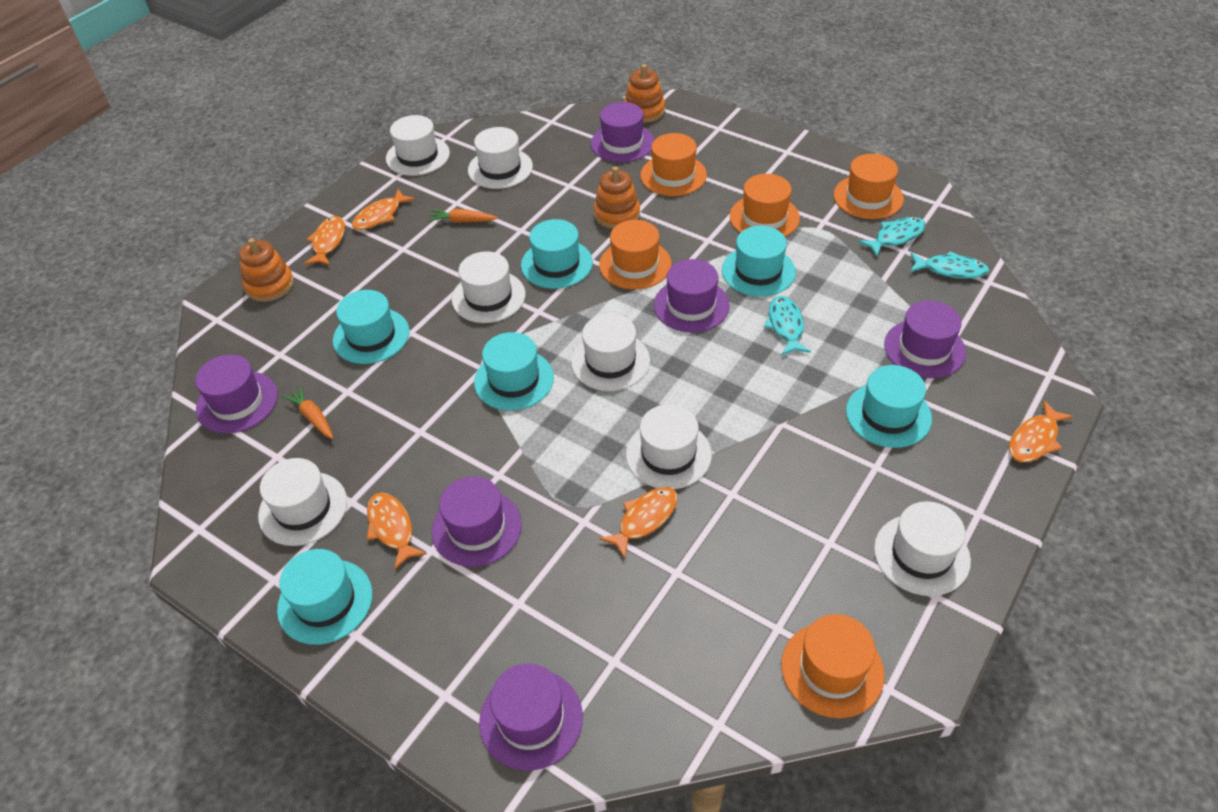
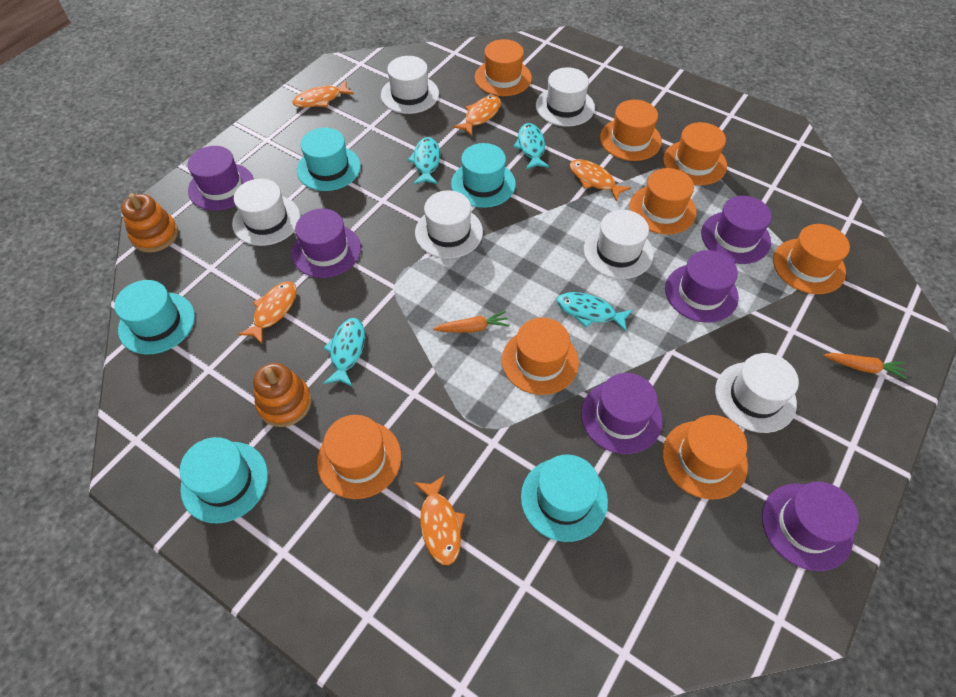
orange hat: 5 -> 8
orange stacking toy: 3 -> 2
turquoise fish: 3 -> 4
turquoise hat: 6 -> 5
white hat: 7 -> 6

